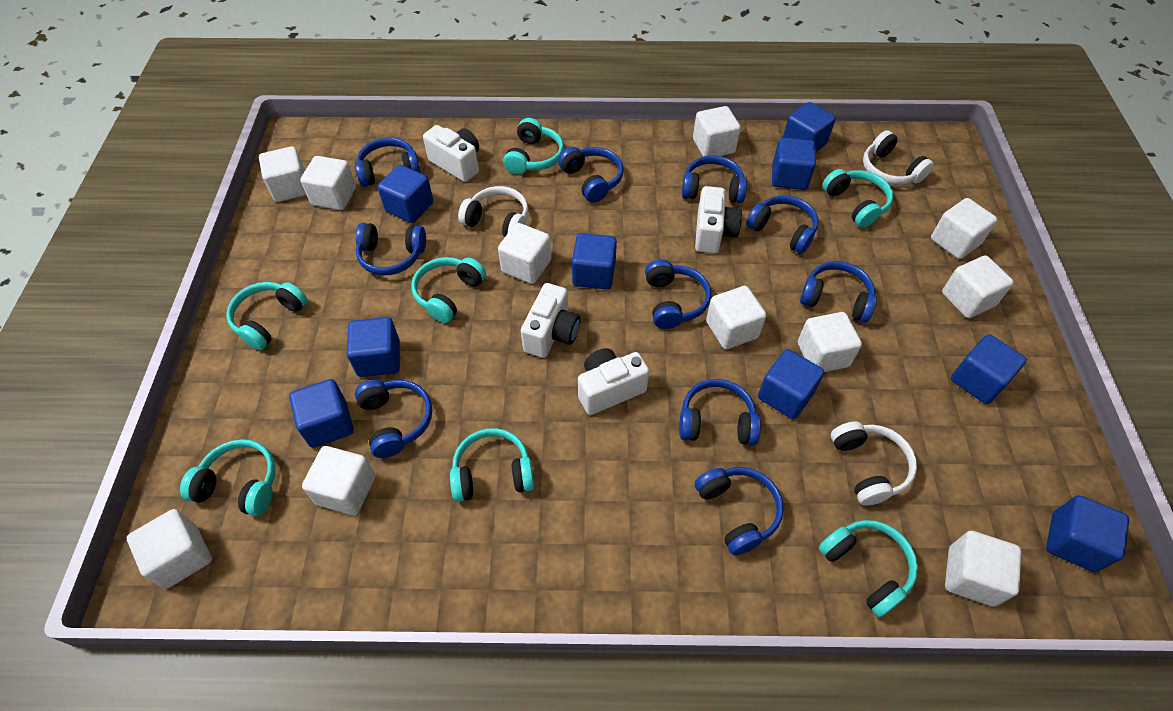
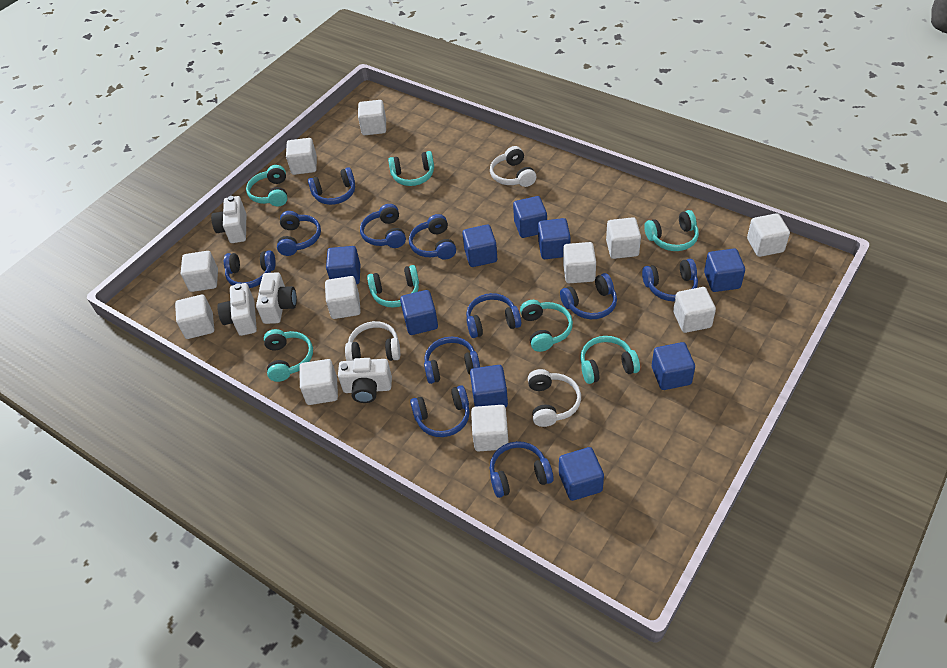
blue headphones: 10 -> 11

